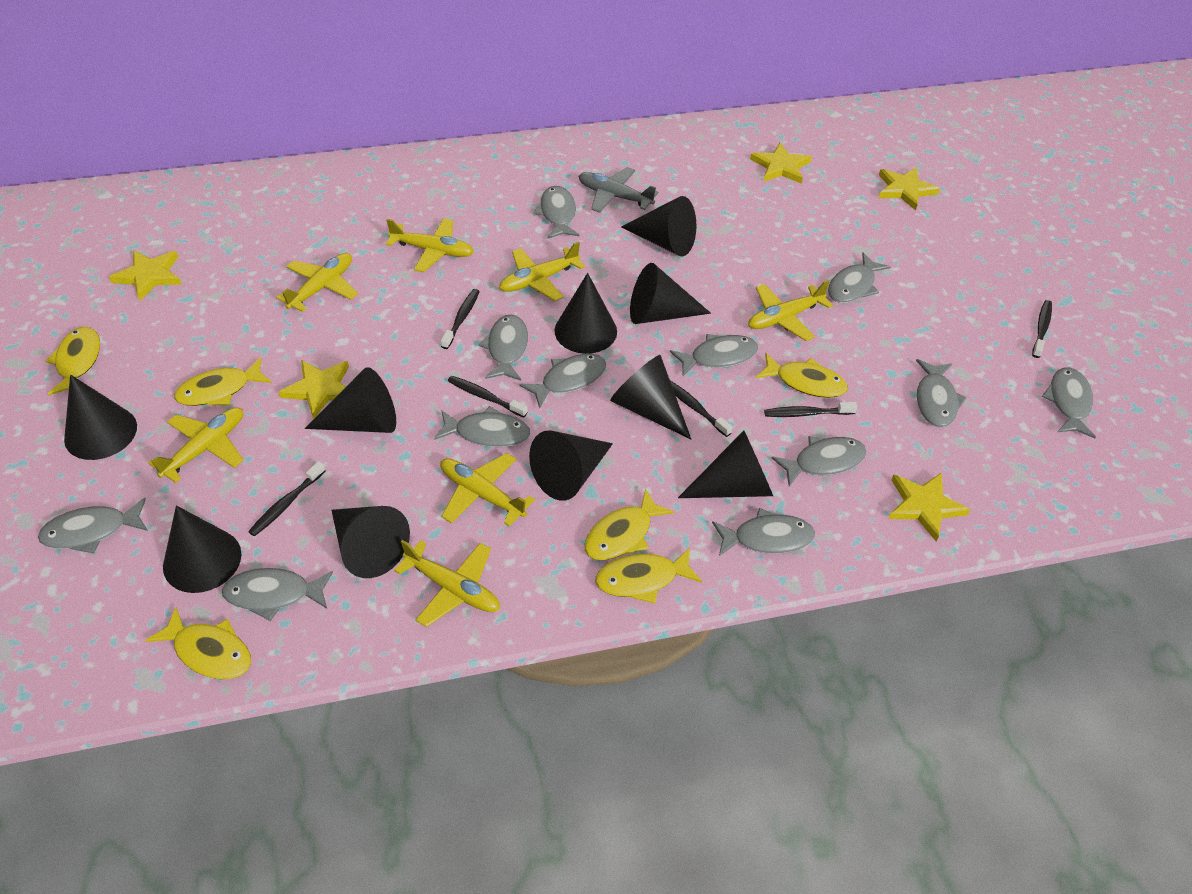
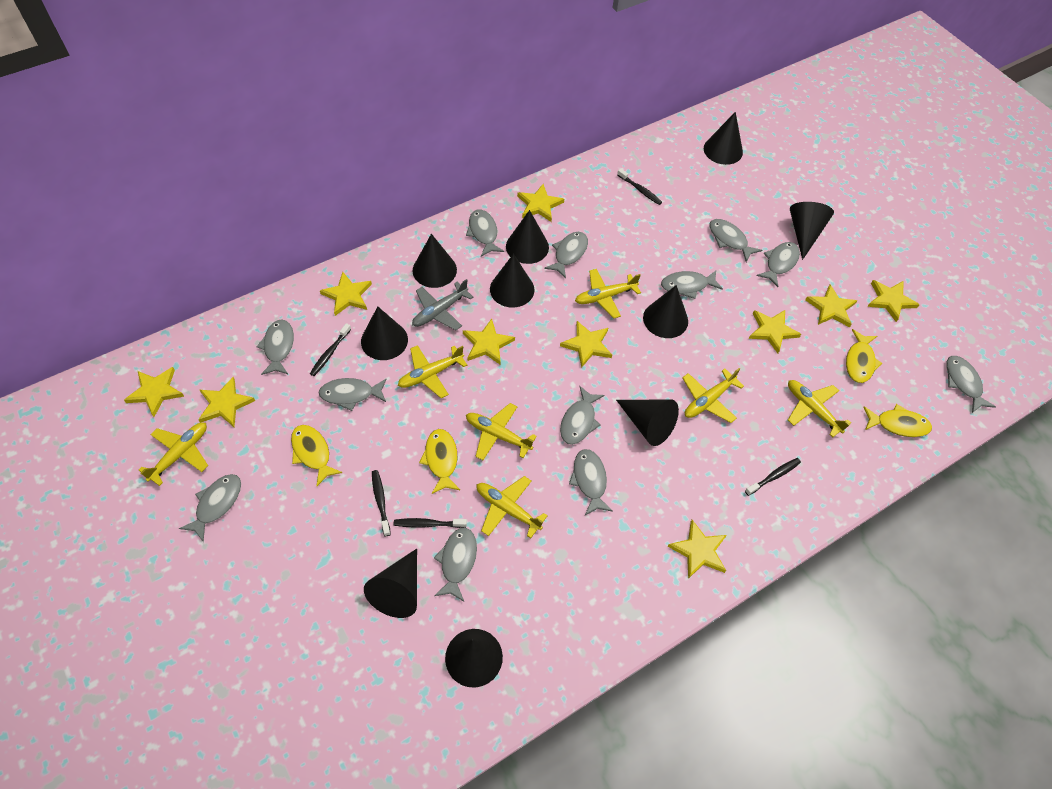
black toothbrush: 6 -> 5
yellow fish: 6 -> 4
yellow star: 5 -> 10

